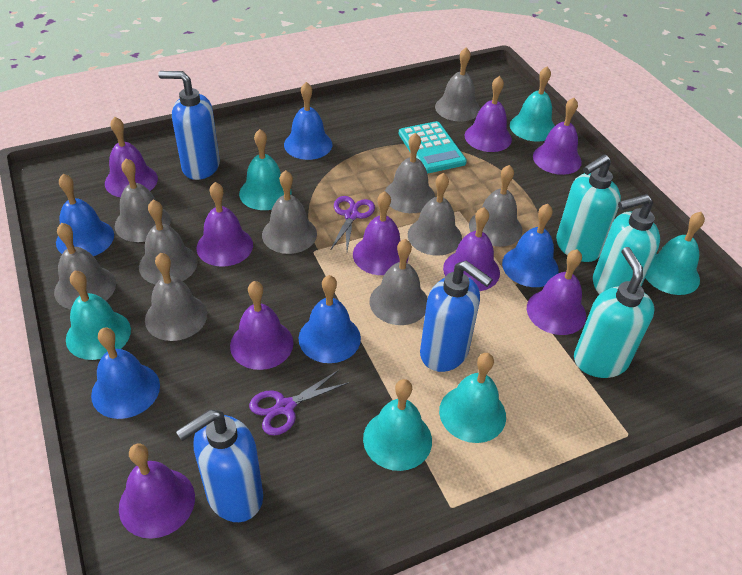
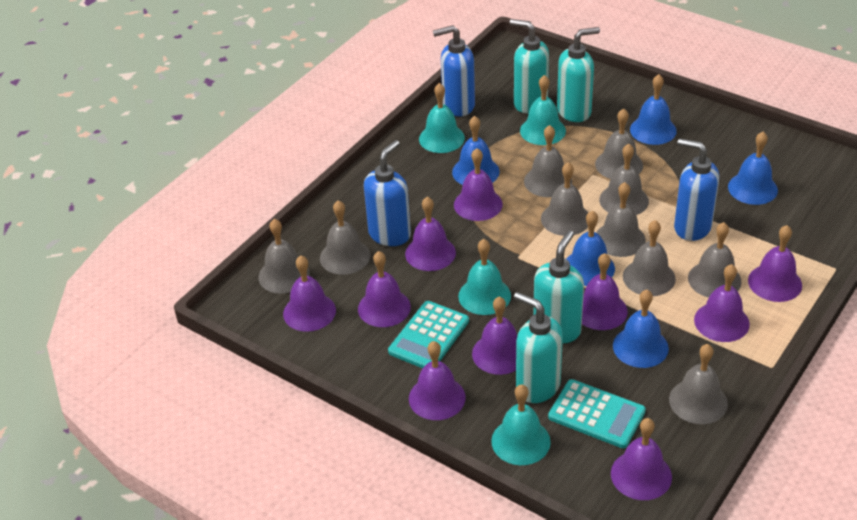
purple bell: 9 -> 10
purple scissors: 2 -> 0
turquoise bell: 6 -> 4
turquoise calculator: 1 -> 2
turquoise soap dispenser: 3 -> 4

